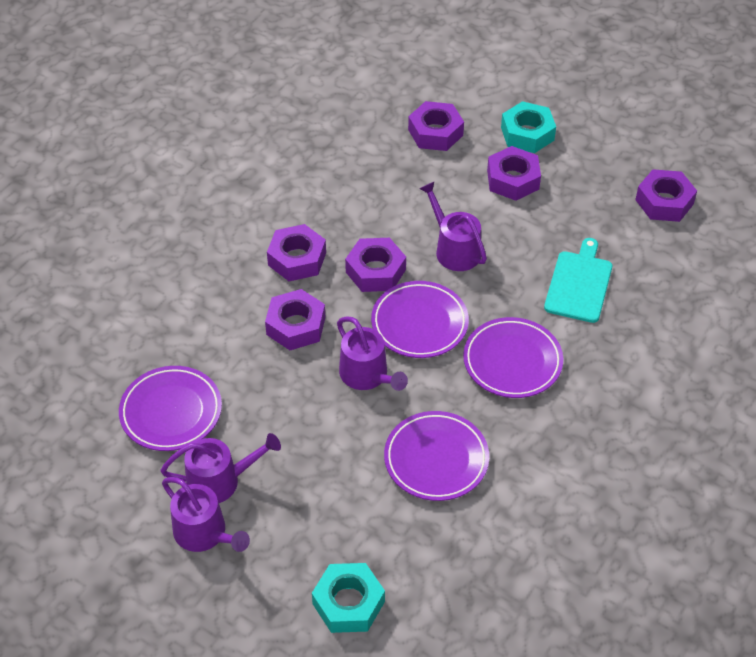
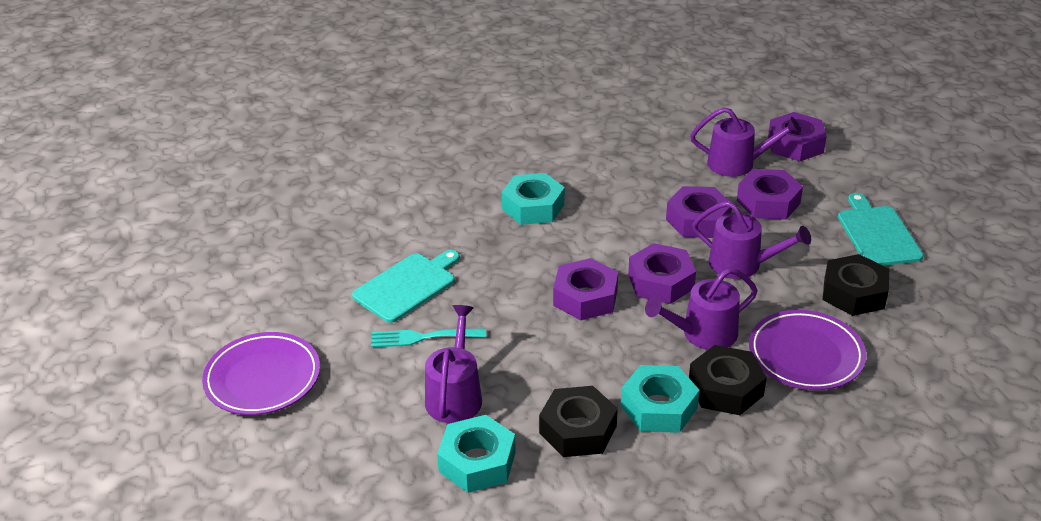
black nut: 0 -> 3
purple nut: 6 -> 5
purple plate: 4 -> 2
turquoise cutting board: 1 -> 2
turquoise fork: 0 -> 1
turquoise nut: 2 -> 3

